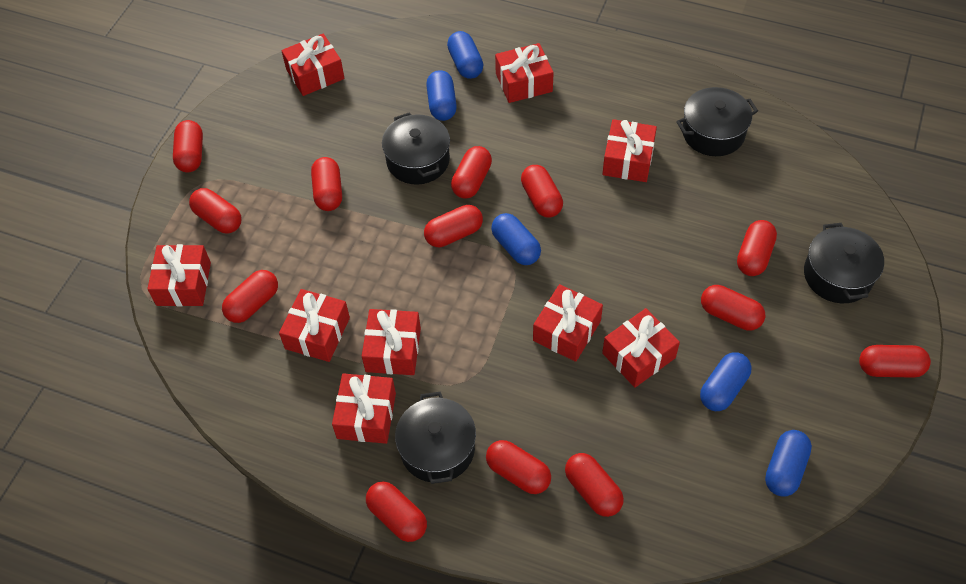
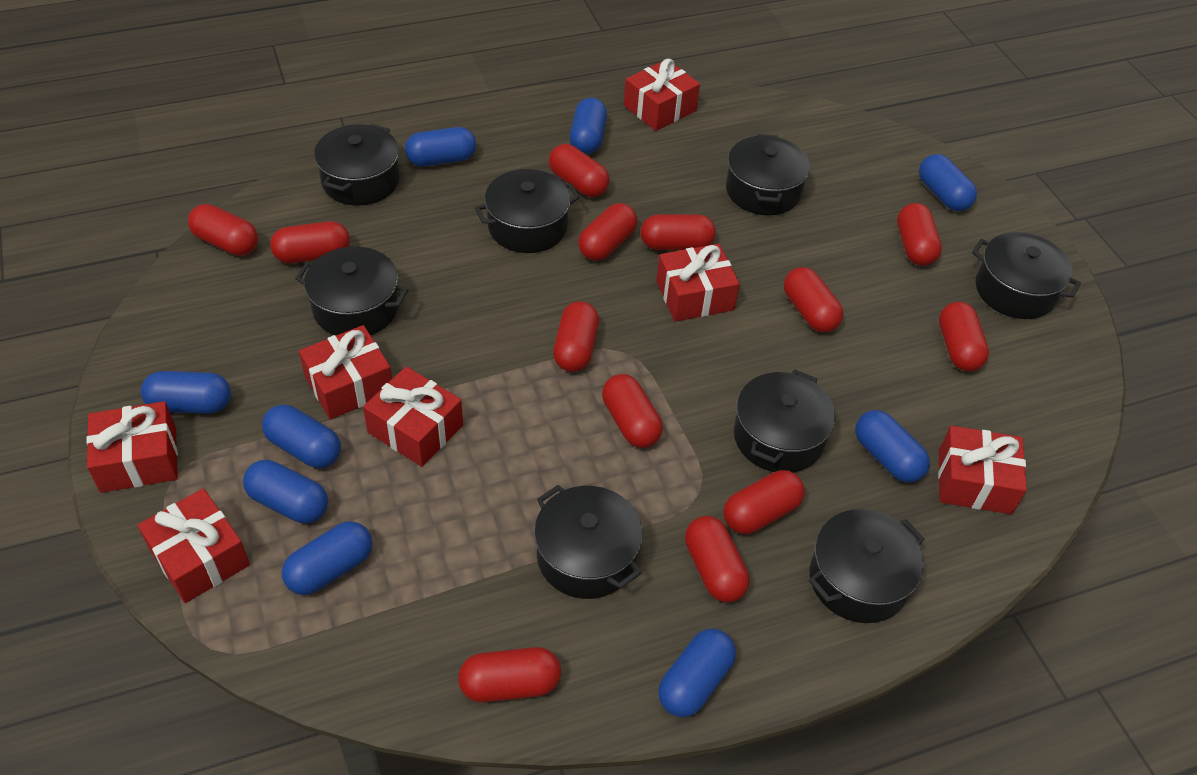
black pot: 4 -> 8
blue capsule: 5 -> 9
red gift: 9 -> 7

